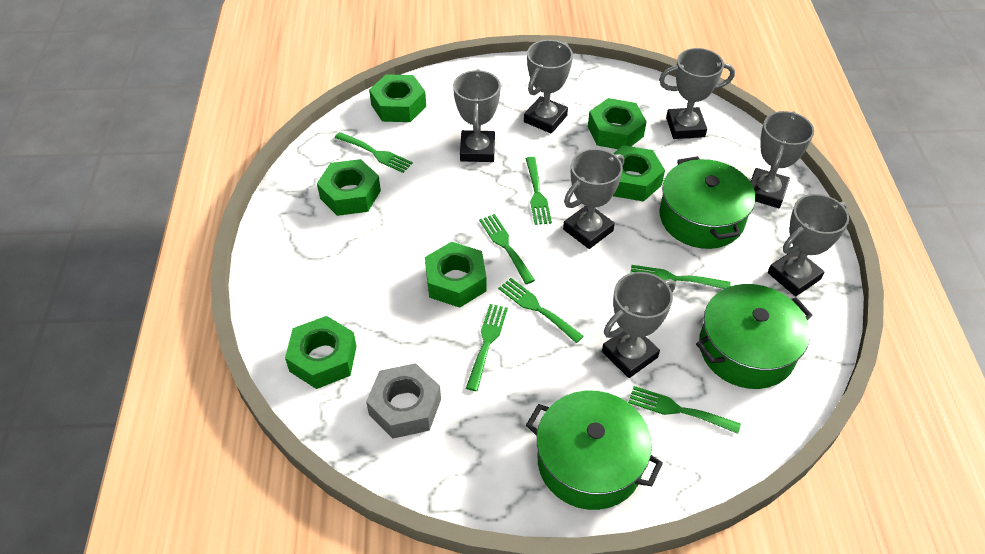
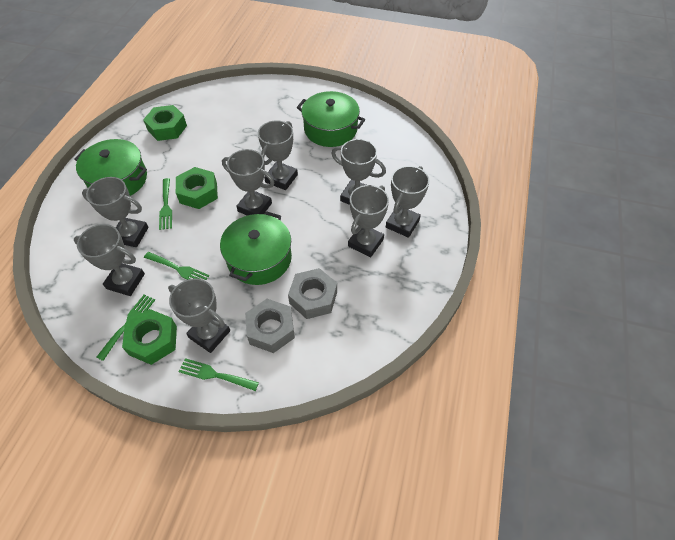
green fork: 7 -> 4
green nut: 6 -> 3
grey nut: 1 -> 2
grey trophy: 7 -> 8

